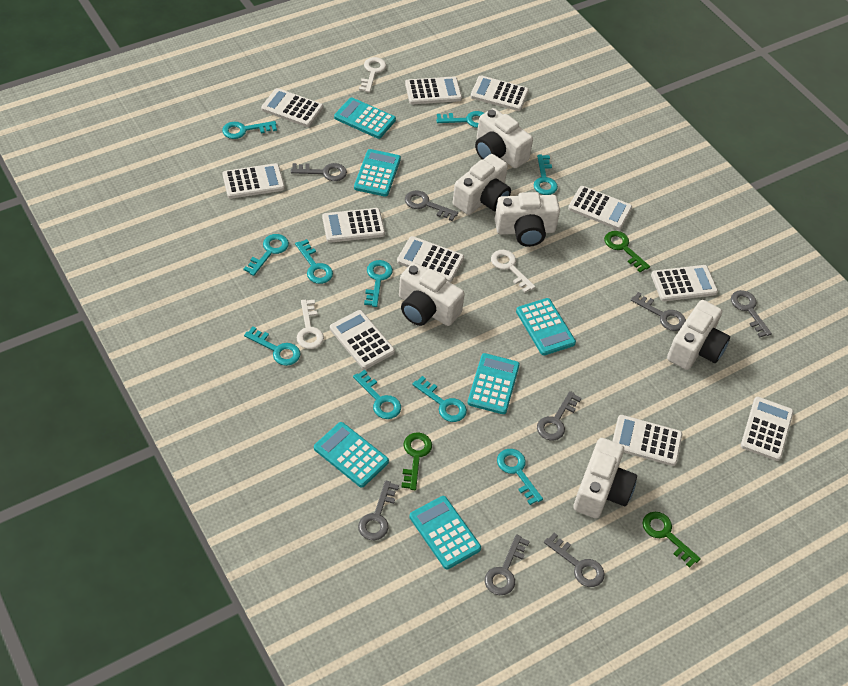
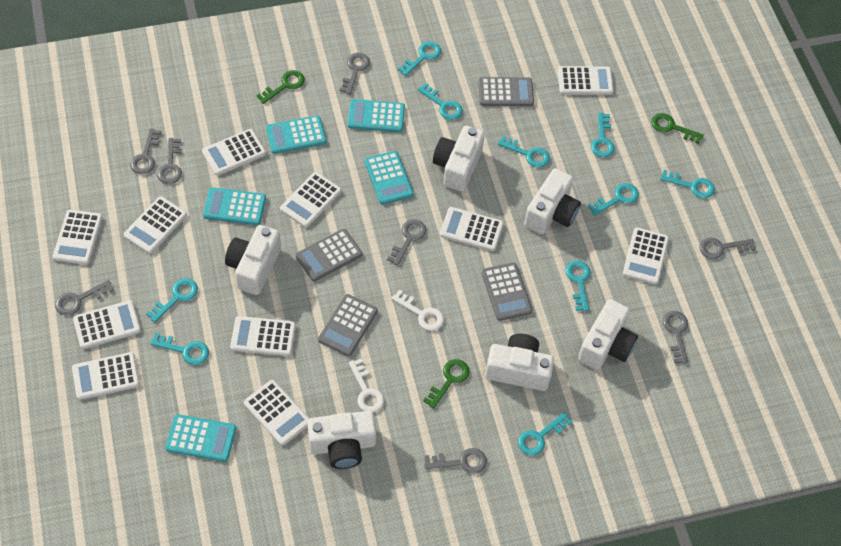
grey calculator: 0 -> 4
turquoise calculator: 6 -> 5
white key: 3 -> 2

